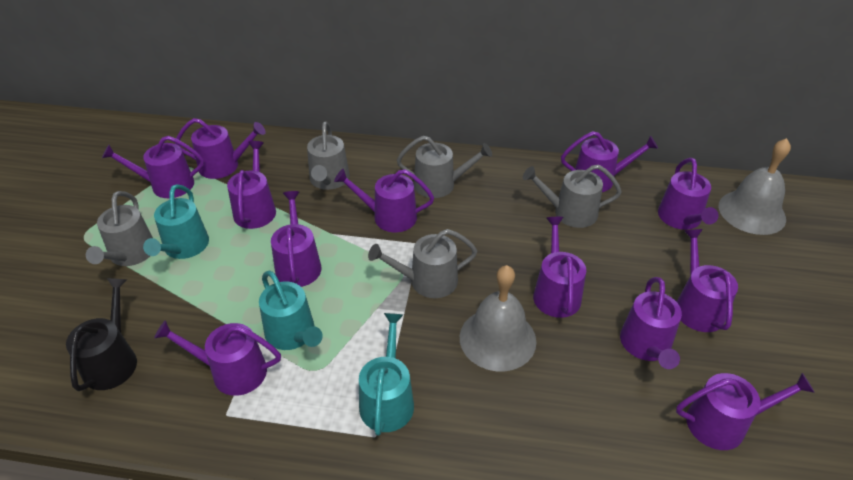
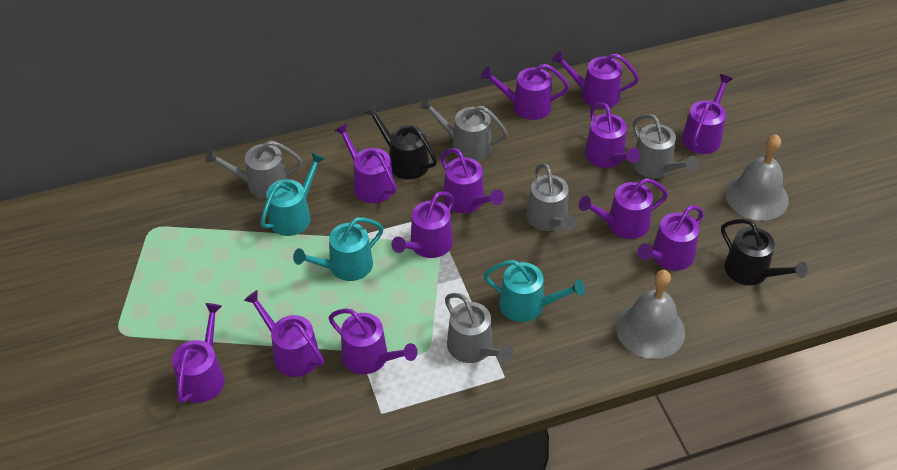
black watering can: 1 -> 2

